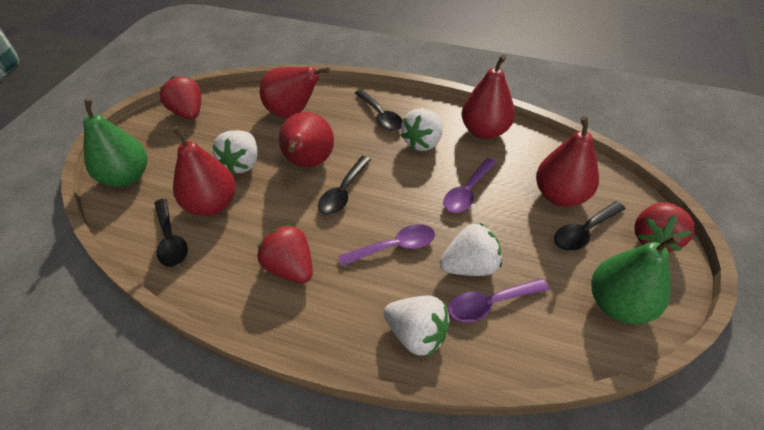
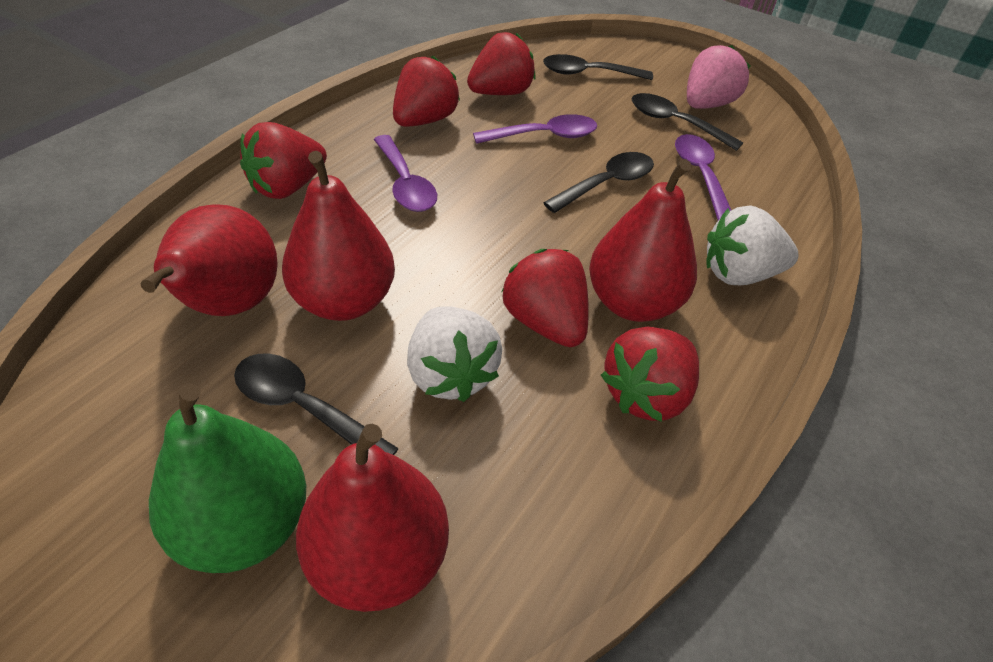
green pear: 2 -> 1
pink strawberry: 0 -> 1
red pear: 5 -> 4
red strawberry: 3 -> 5
white strawberry: 4 -> 2

